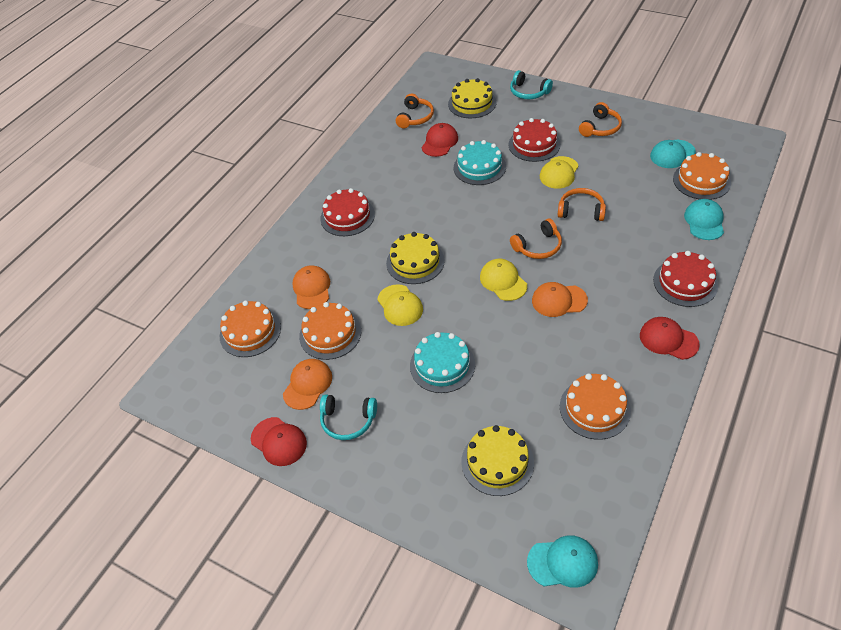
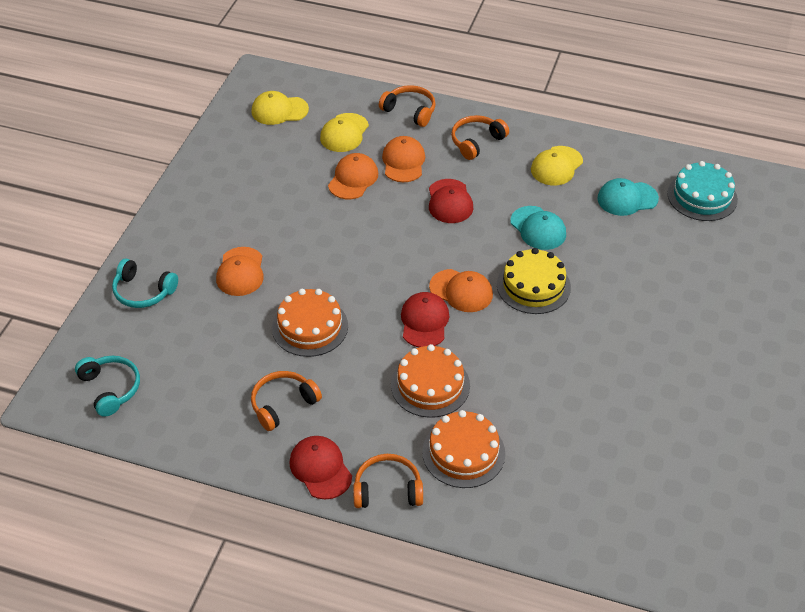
orange cake: 4 -> 3
orange cap: 3 -> 4
red cake: 3 -> 0
turquoise cake: 2 -> 1
turquoise cap: 3 -> 2
yellow cake: 3 -> 1

